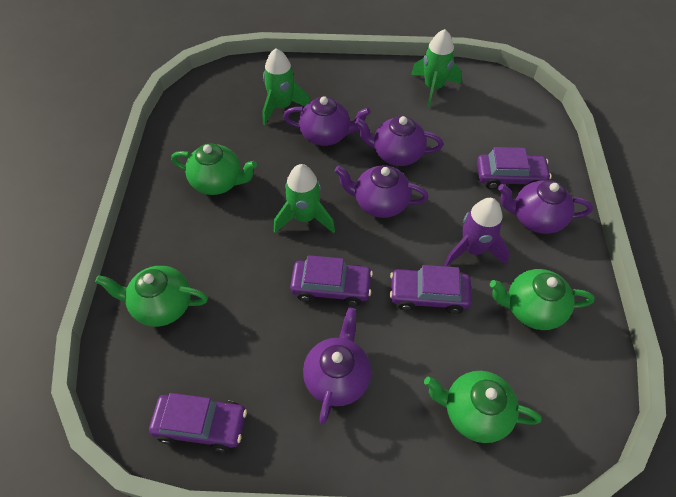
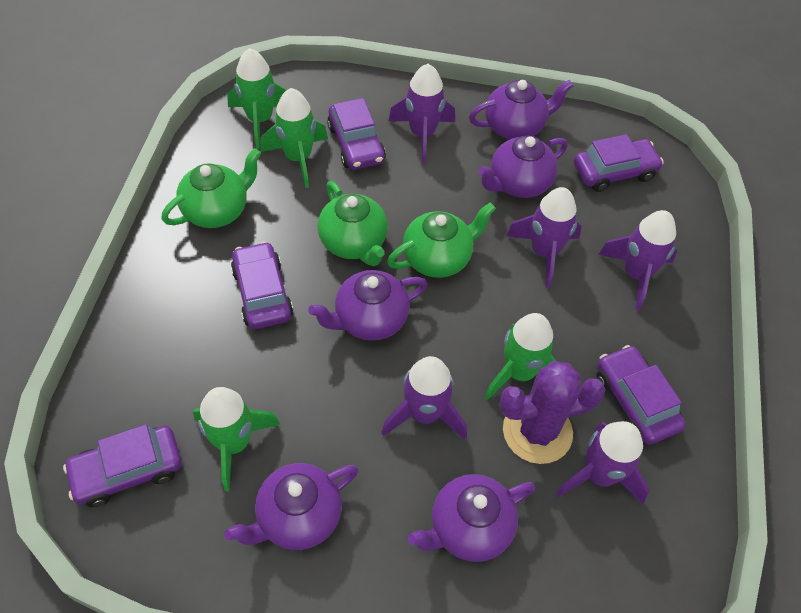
green rocket: 3 -> 4
green teapot: 4 -> 3
purple cactus: 0 -> 1
purple car: 4 -> 5
purple rocket: 1 -> 5

